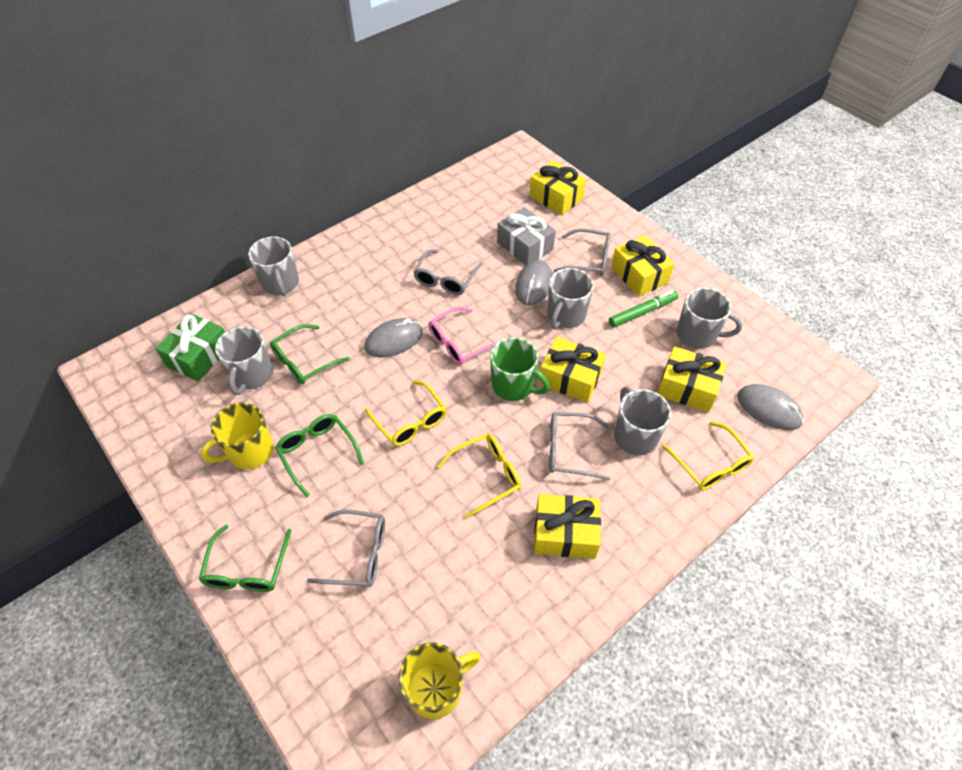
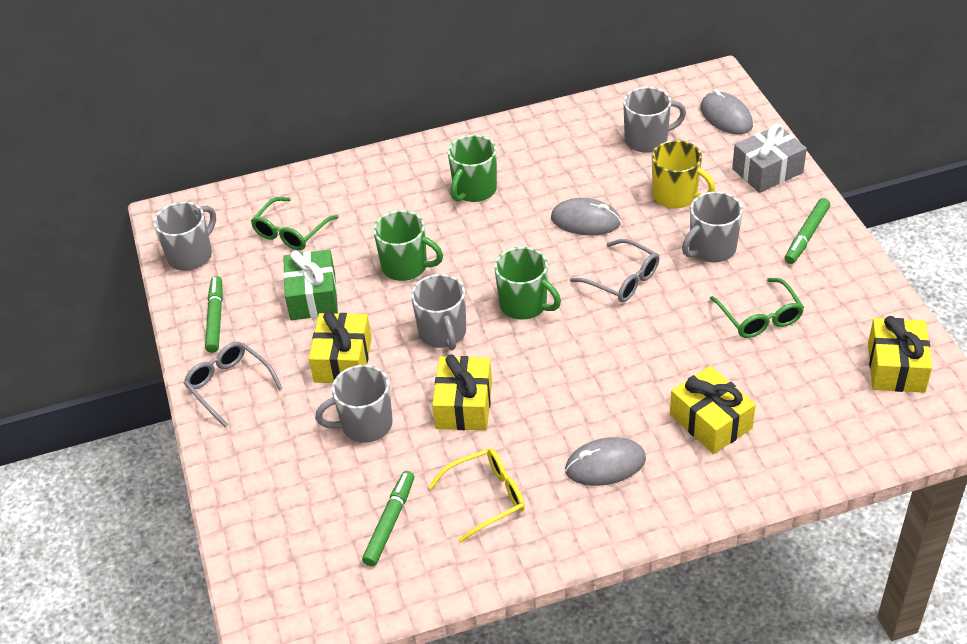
green glasses: 3 -> 2
green marker: 1 -> 3
green mug: 1 -> 3
grey glasses: 4 -> 2
pink glasses: 1 -> 0
yellow gift: 5 -> 4
yellow glasses: 3 -> 1
yellow mug: 2 -> 1

